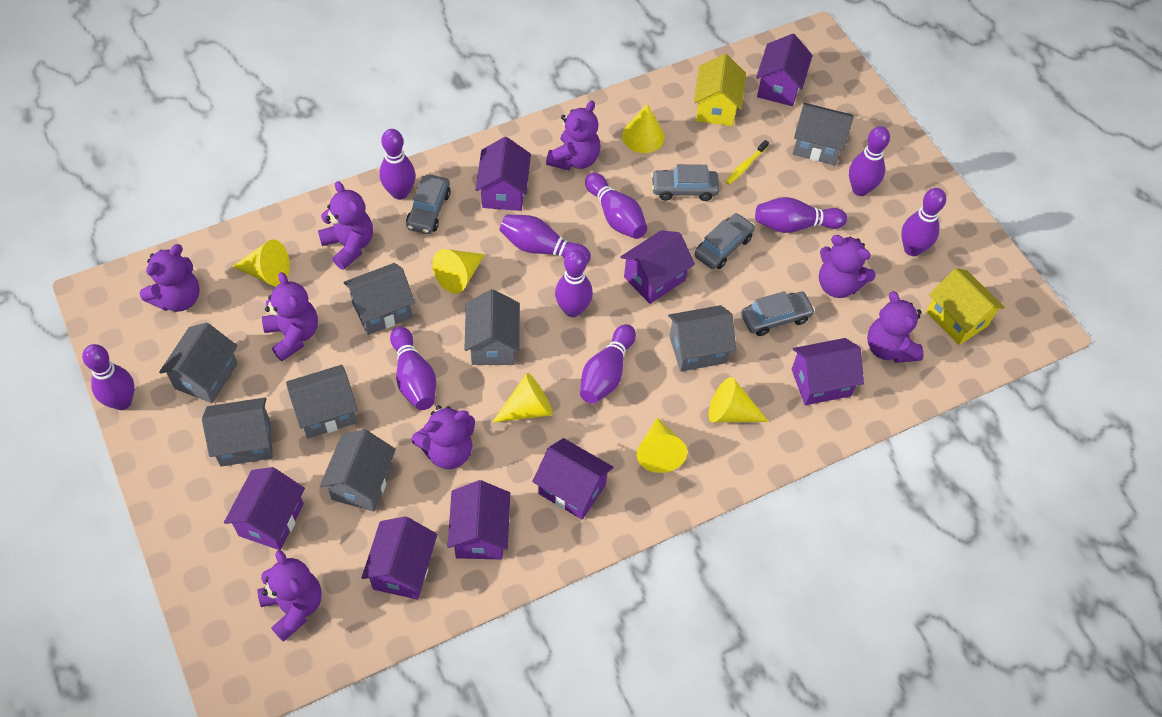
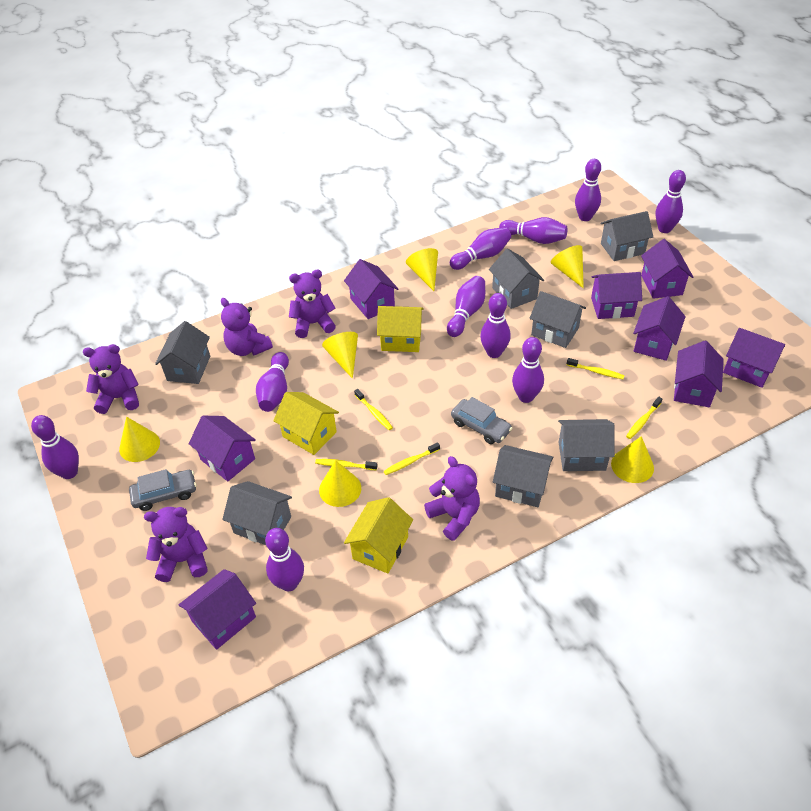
grey car: 4 -> 2
grey house: 8 -> 7
purple teddy bear: 8 -> 5
yellow house: 2 -> 3
yellow toothbrush: 1 -> 5

